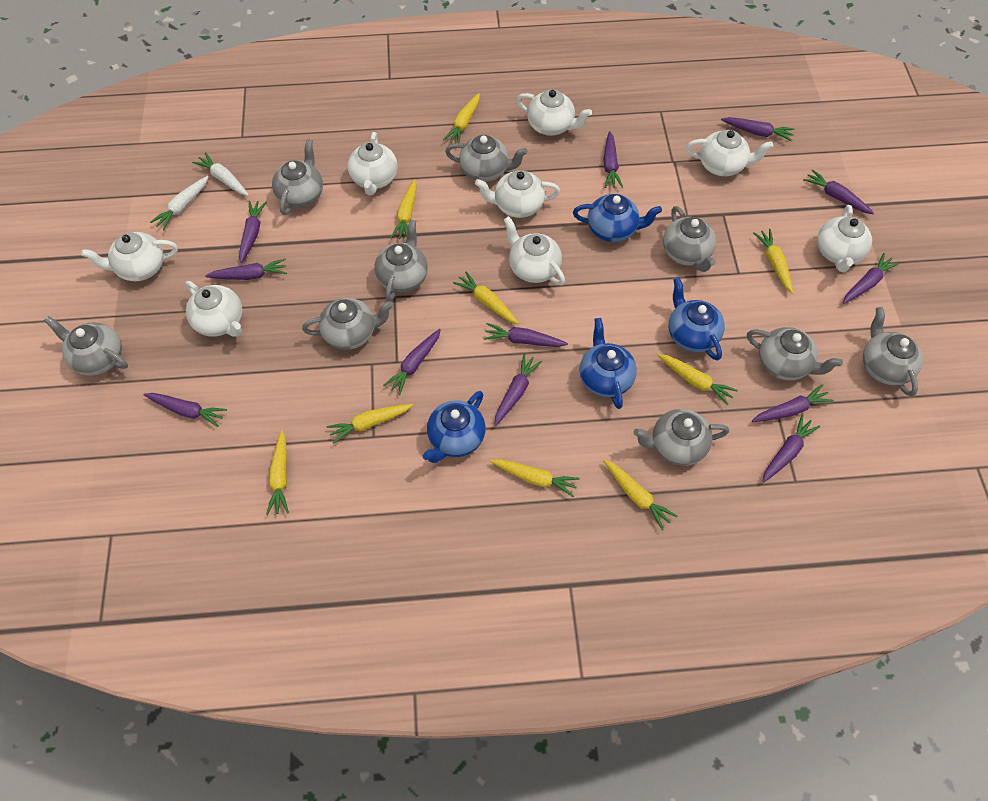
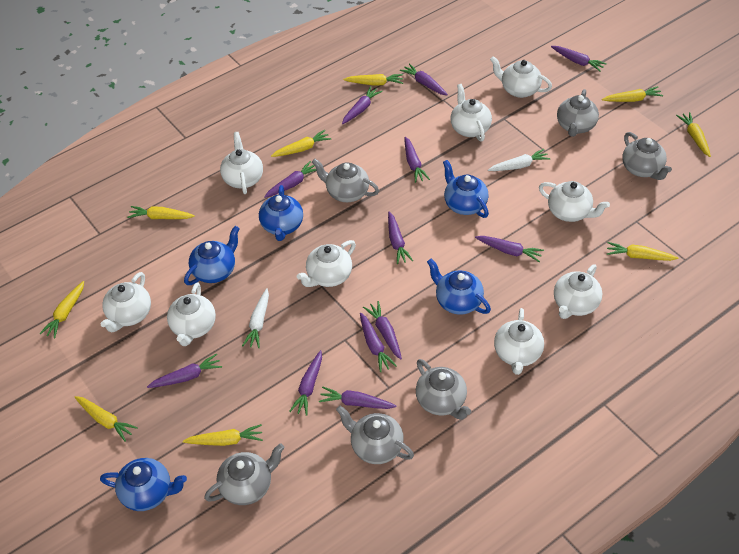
blue teapot: 4 -> 5
grey teapot: 9 -> 6
white teapot: 8 -> 9

